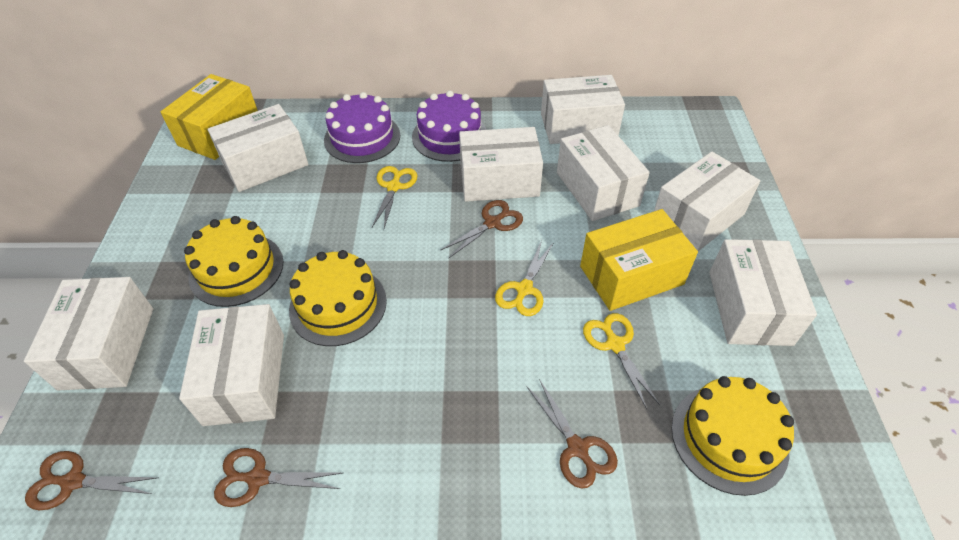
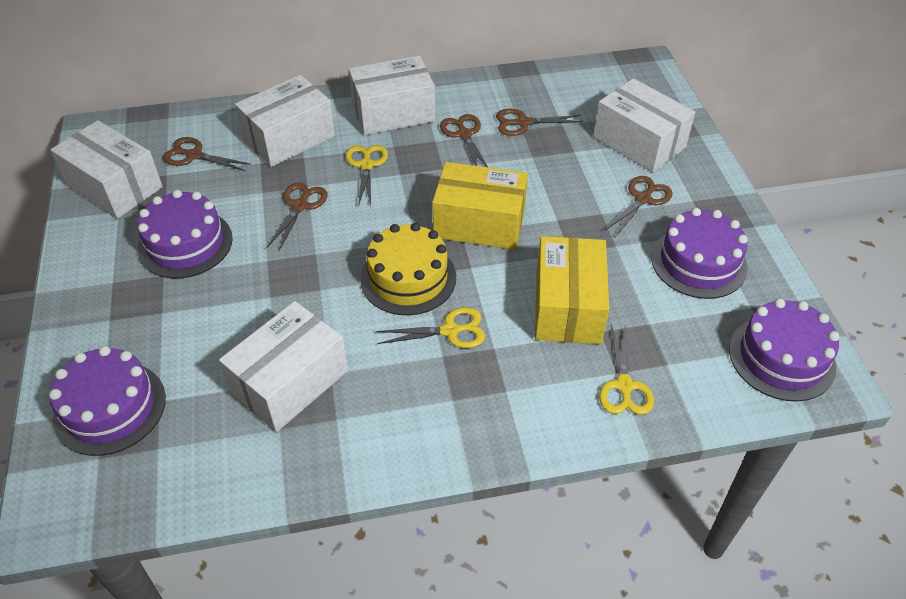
brown scissors: 4 -> 5
purple cake: 2 -> 4
white box: 8 -> 5
yellow cake: 3 -> 1

